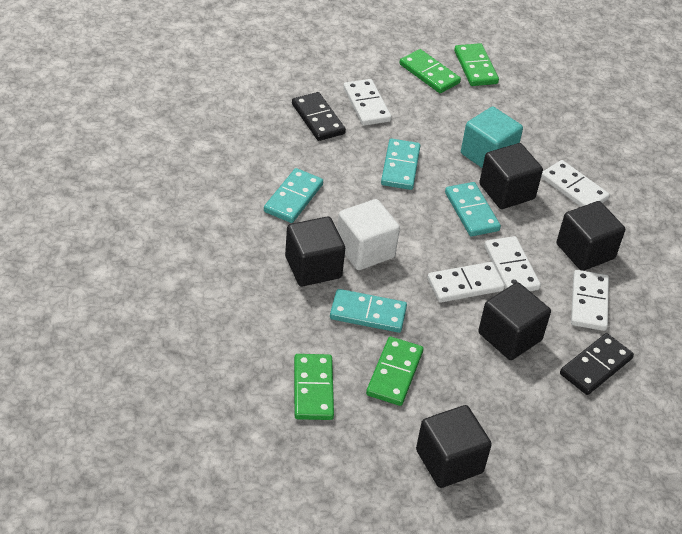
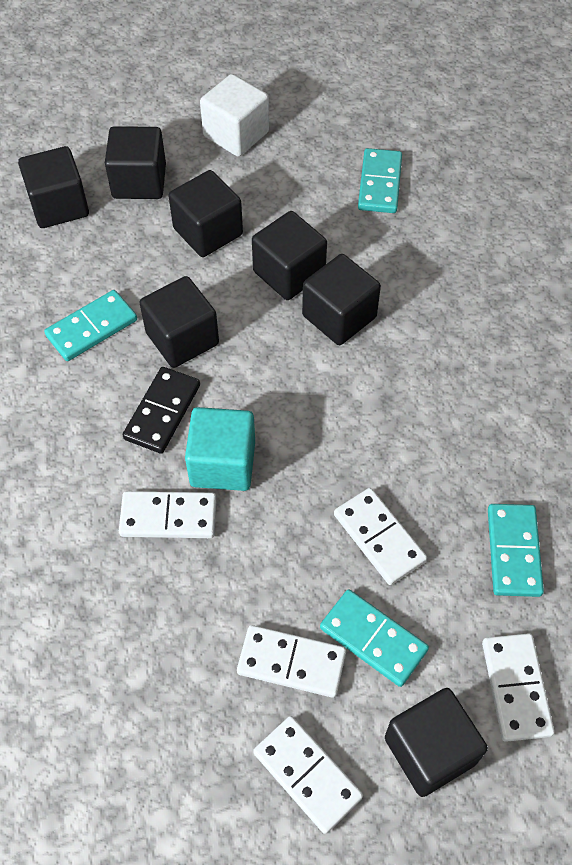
black cube: 5 -> 7
black domino: 2 -> 1
green domino: 4 -> 0

